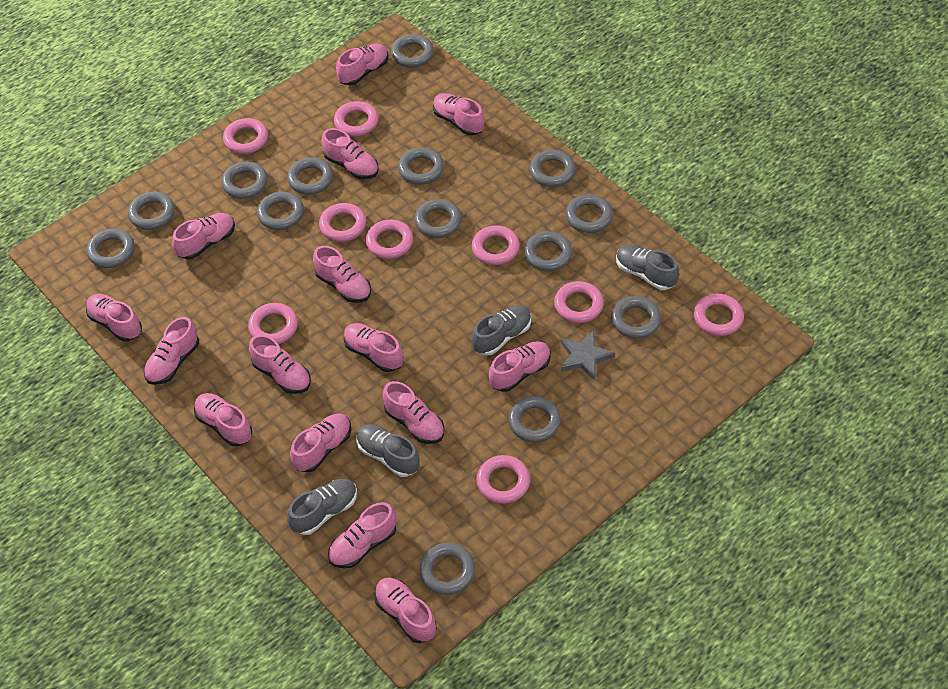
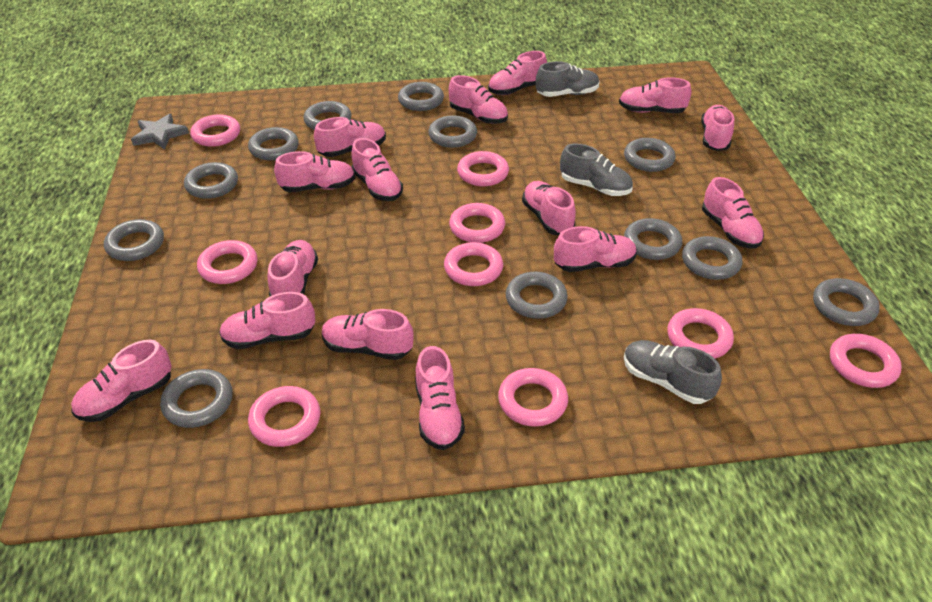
grey ring: 14 -> 12
grey shoe: 4 -> 3

